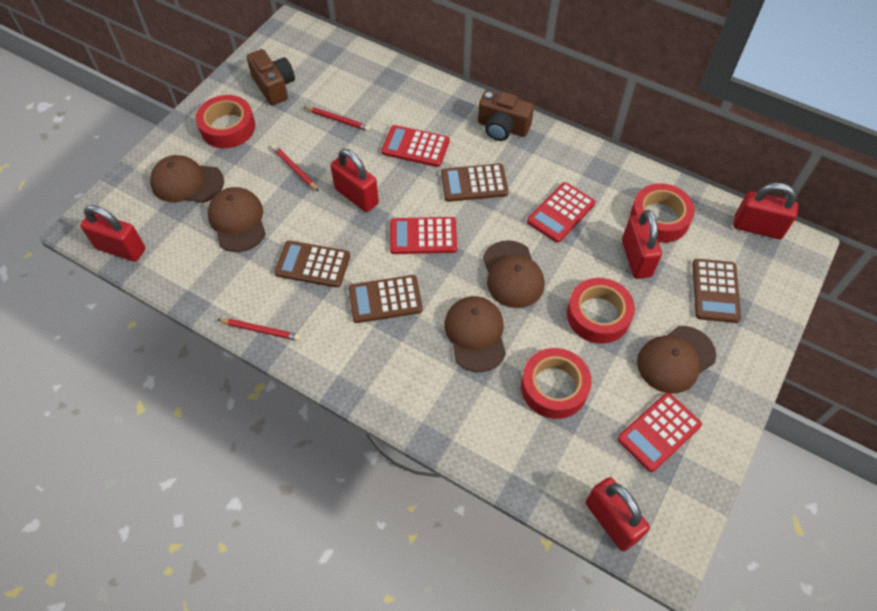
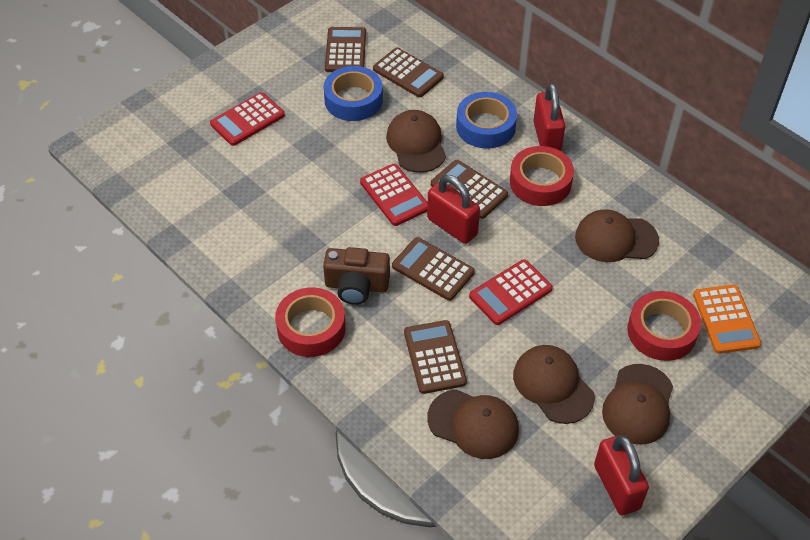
blue tape: 0 -> 2
brown calculator: 4 -> 5
brown camera: 2 -> 1
orange calculator: 0 -> 1
red calculator: 4 -> 3
red padlock: 5 -> 3
red pencil: 3 -> 0
red tape: 4 -> 3

